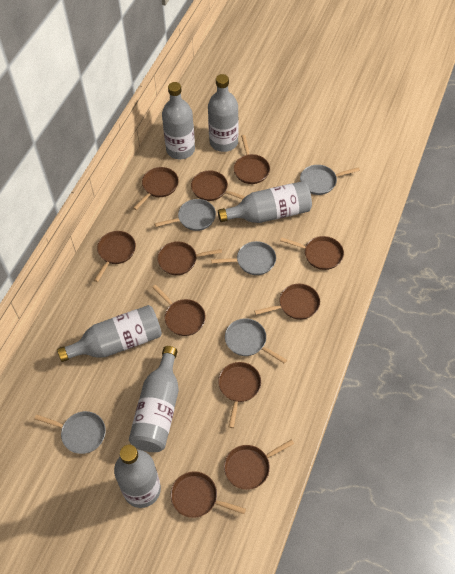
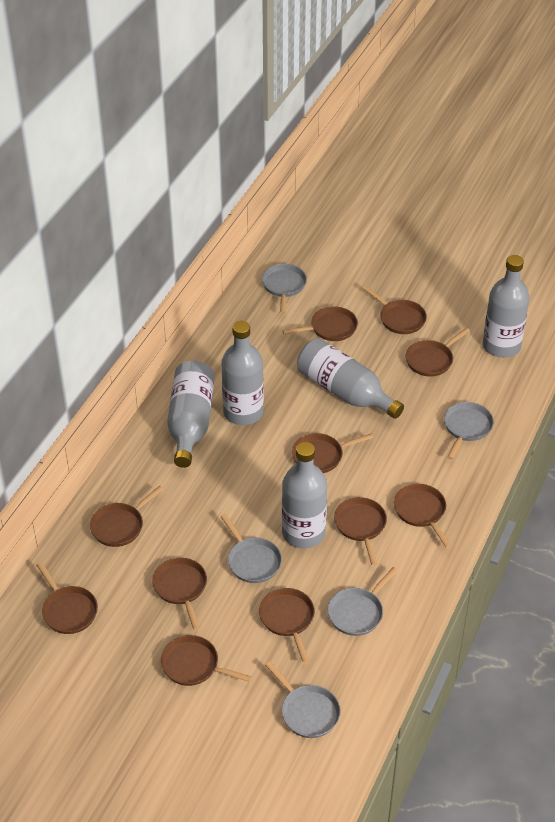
grey bottle: 6 -> 5

